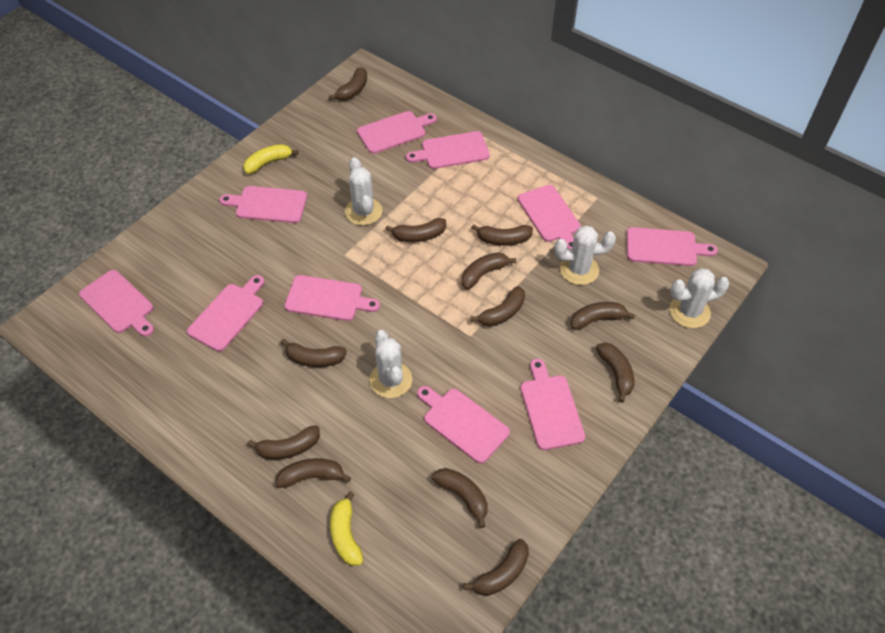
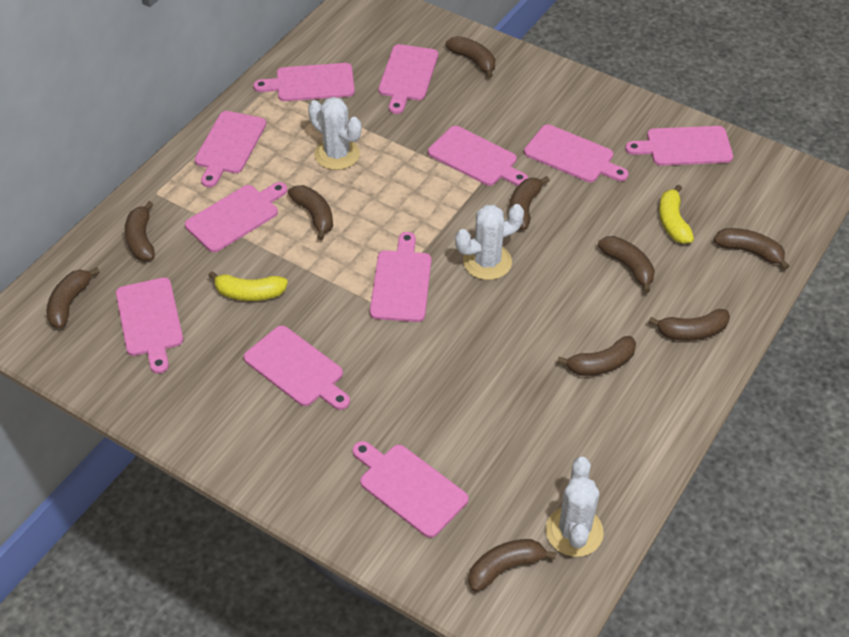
brown banana: 12 -> 10
pink cutting board: 10 -> 11
white cactus: 4 -> 3

